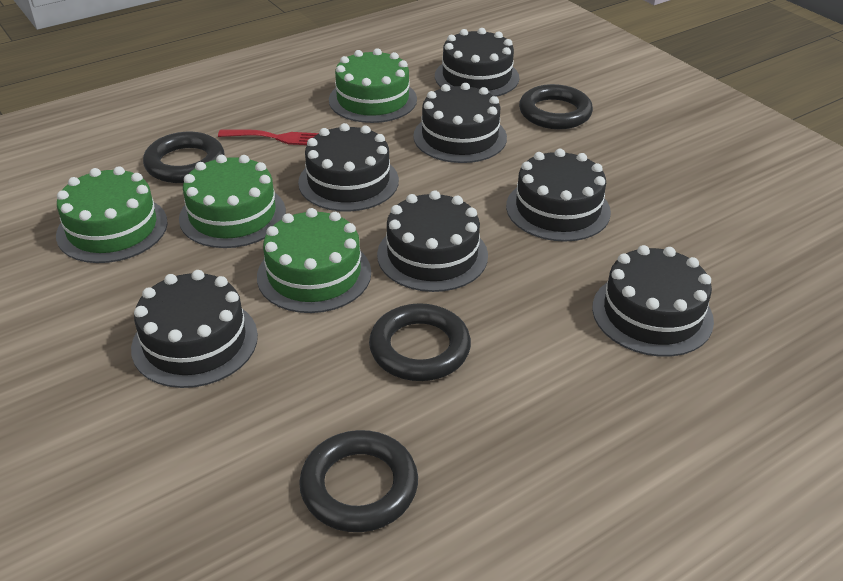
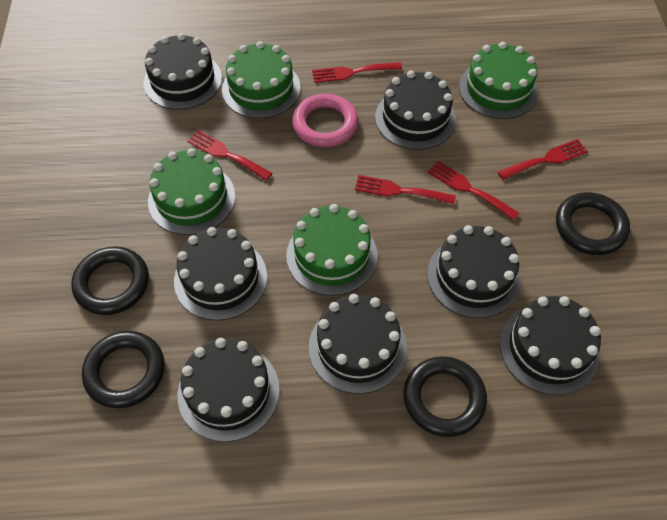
pink ring: 0 -> 1
red fork: 1 -> 5

